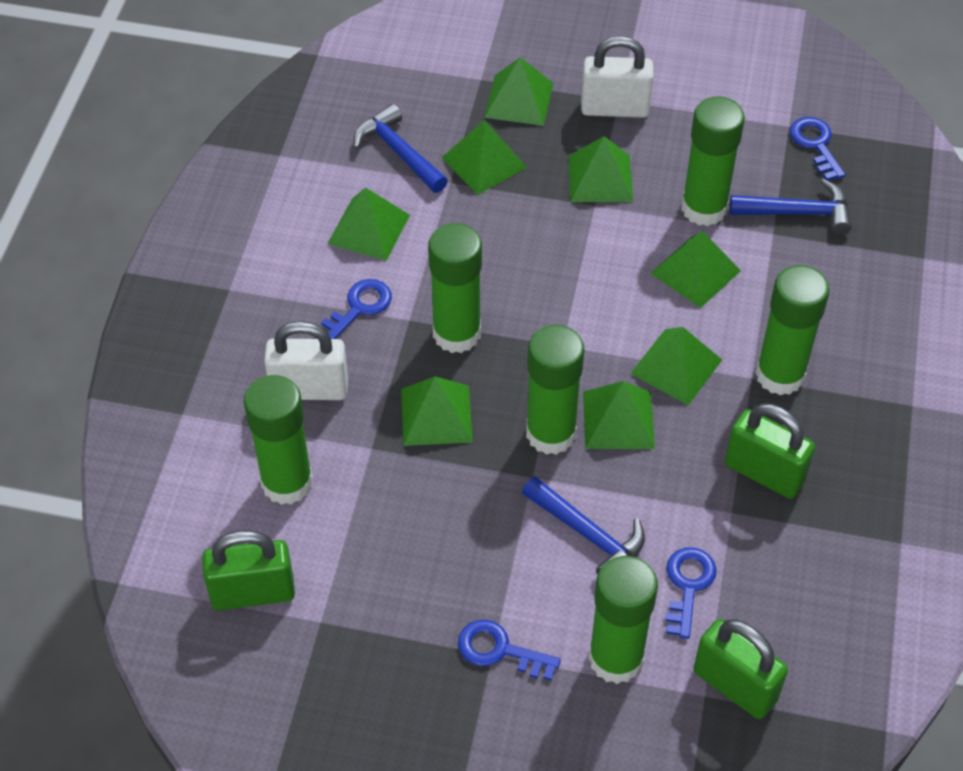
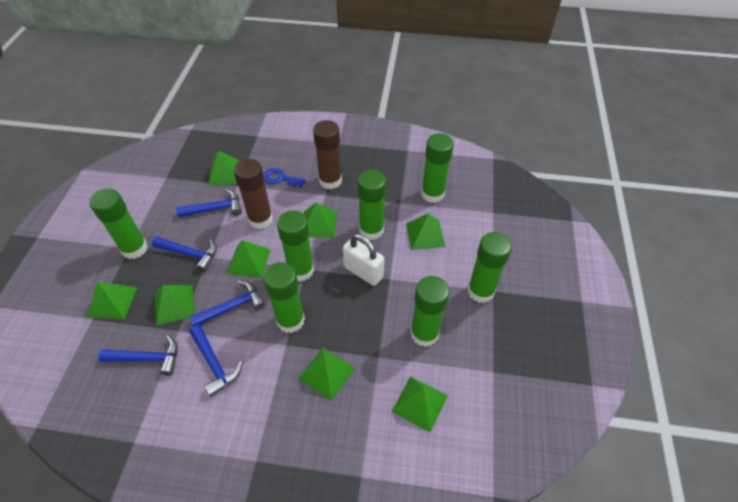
blue hammer: 3 -> 5
blue key: 4 -> 1
brown glue stick: 0 -> 2
green glue stick: 6 -> 7
green padlock: 3 -> 0
white padlock: 2 -> 1

